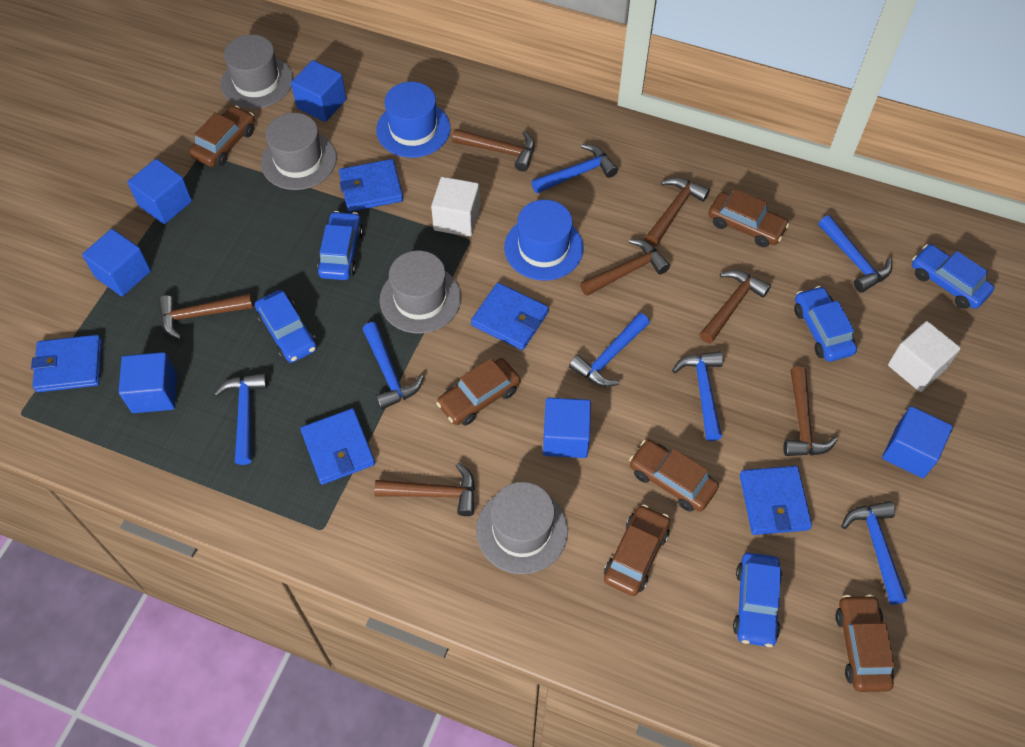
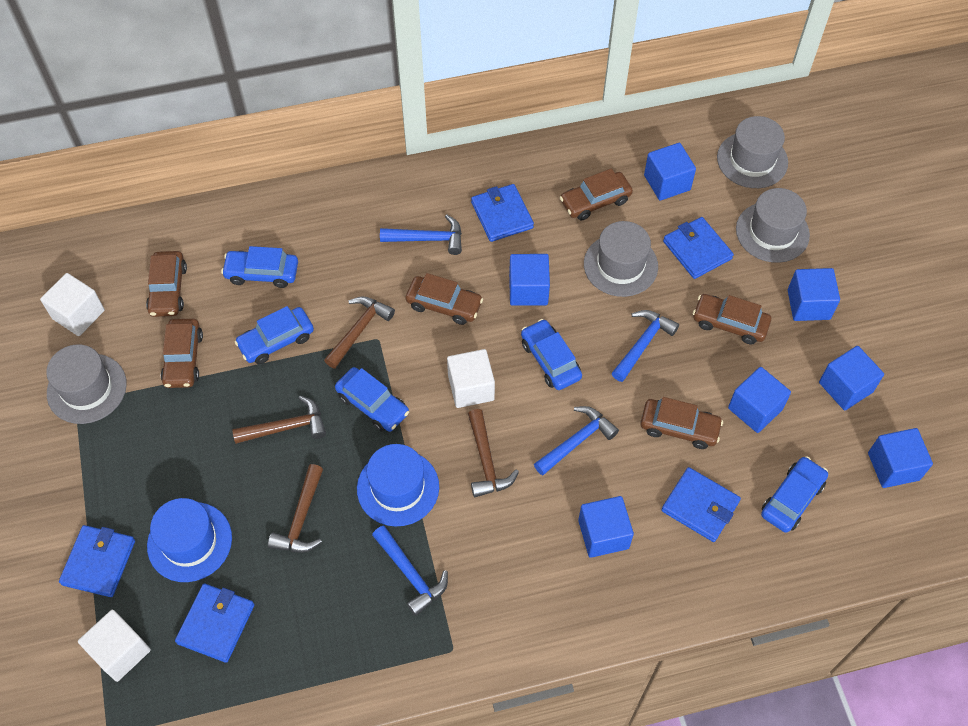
blue cube: 6 -> 7
blue hammer: 7 -> 4
brown hammer: 7 -> 4
white cube: 2 -> 3

